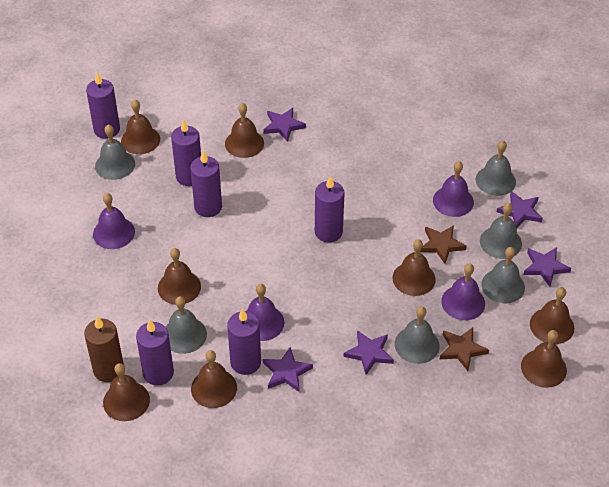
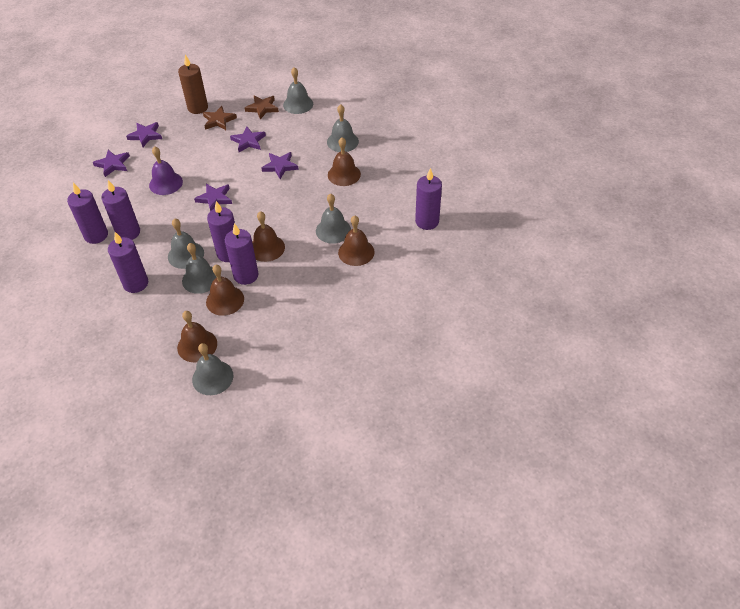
brown bell: 8 -> 5
purple bell: 4 -> 1

